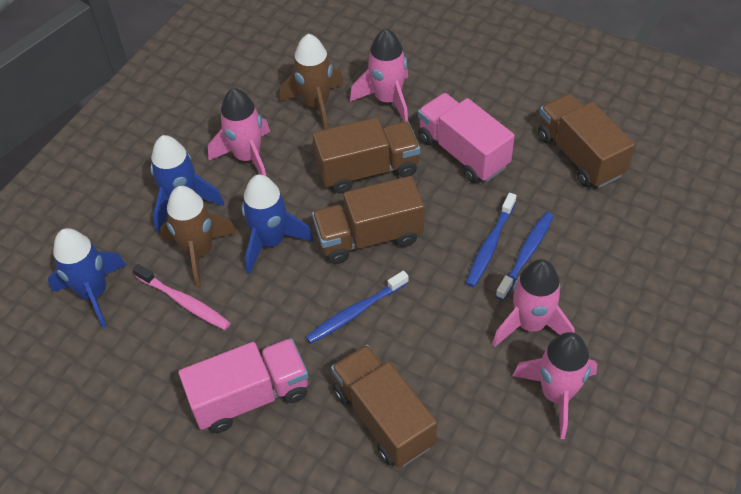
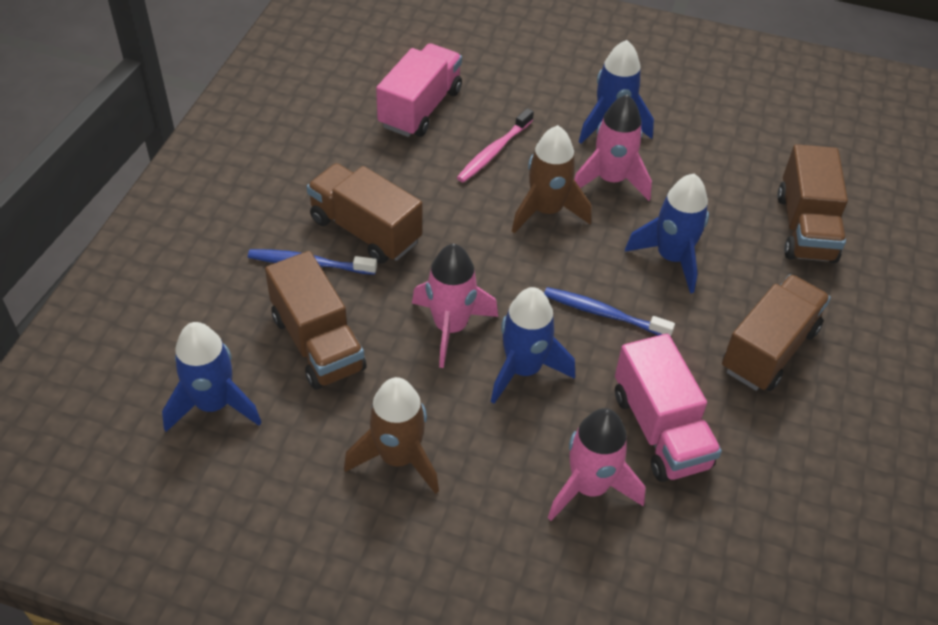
blue rocket: 3 -> 4
blue toothbrush: 3 -> 2
pink rocket: 4 -> 3

